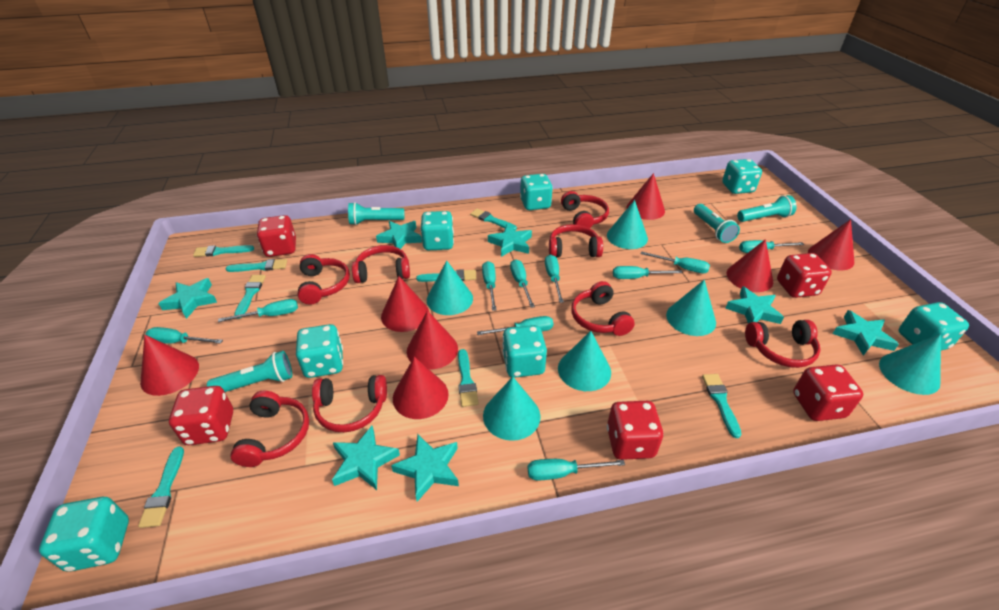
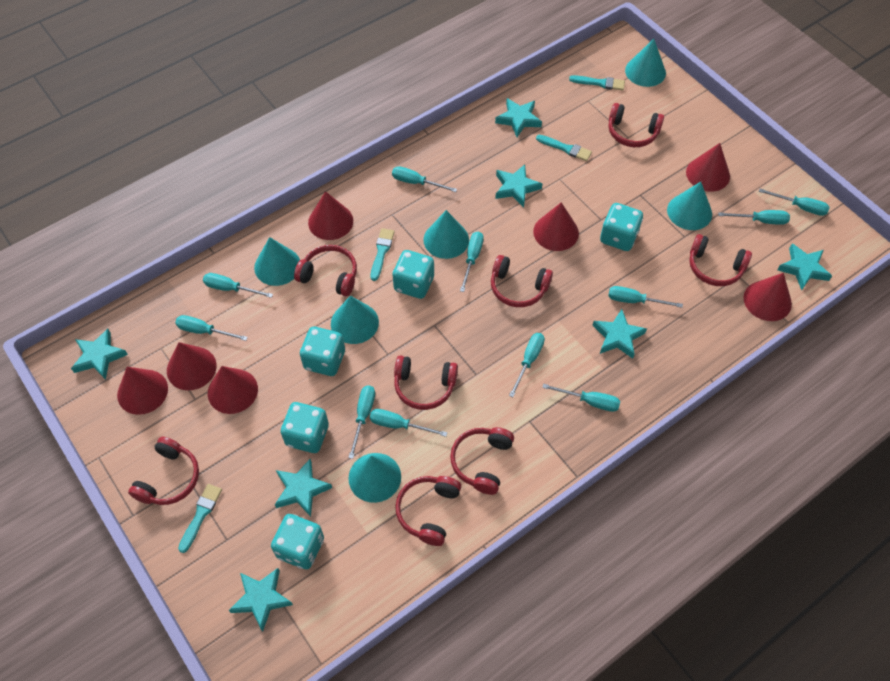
red dice: 5 -> 0
turquoise brush: 8 -> 4
turquoise dice: 7 -> 5
turquoise flashlight: 4 -> 0
turquoise screwdriver: 10 -> 11

